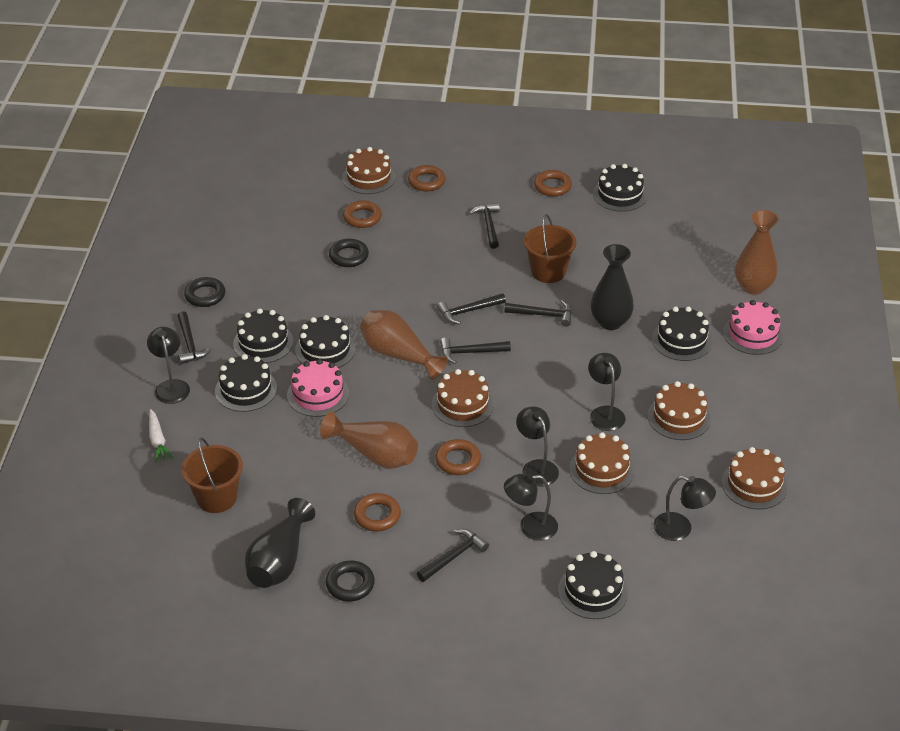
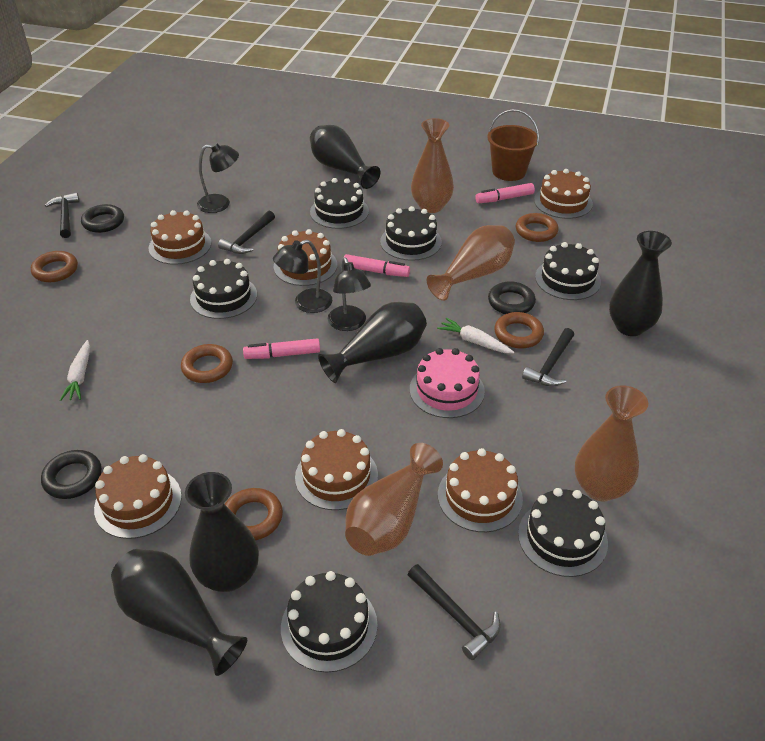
black hammer: 6 -> 4
black lamp: 5 -> 3
black vase: 2 -> 5
brown bucket: 2 -> 1
brown cake: 5 -> 6
brown vase: 3 -> 4
pink cake: 2 -> 1
pink marker: 0 -> 3
white carrot: 1 -> 2

